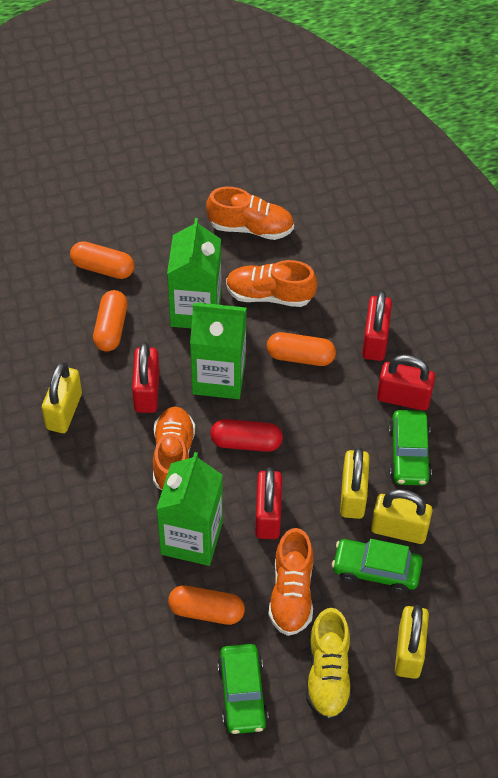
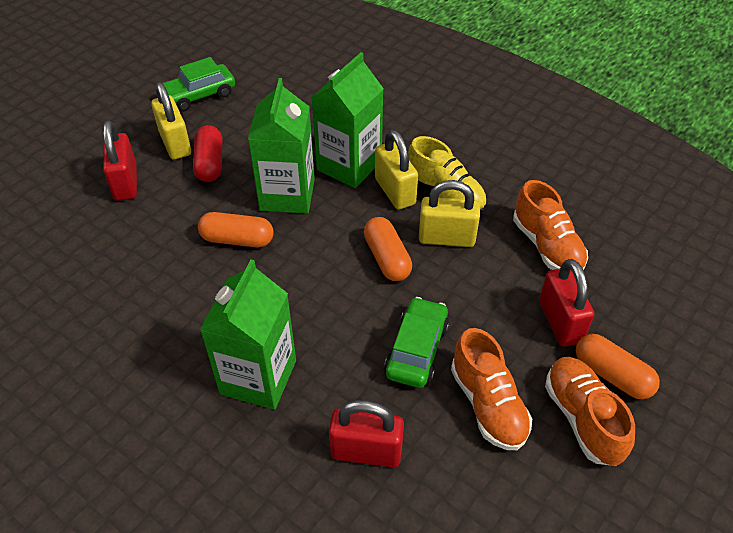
green car: 3 -> 2
orange capsule: 4 -> 3
orange shoe: 4 -> 3
red padlock: 4 -> 3
yellow padlock: 4 -> 3

